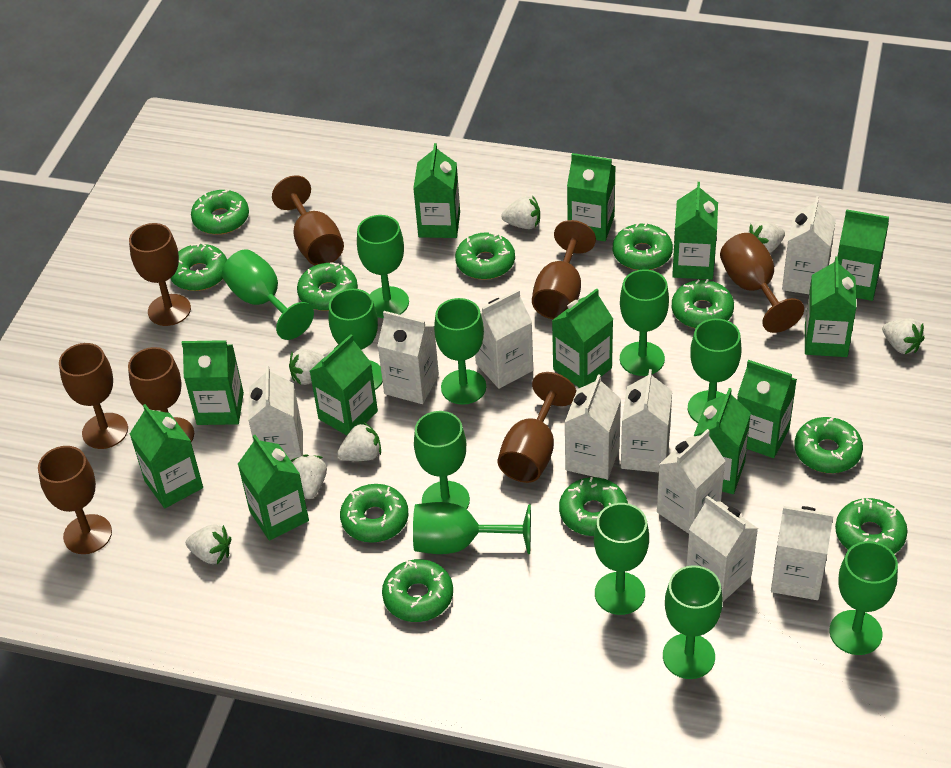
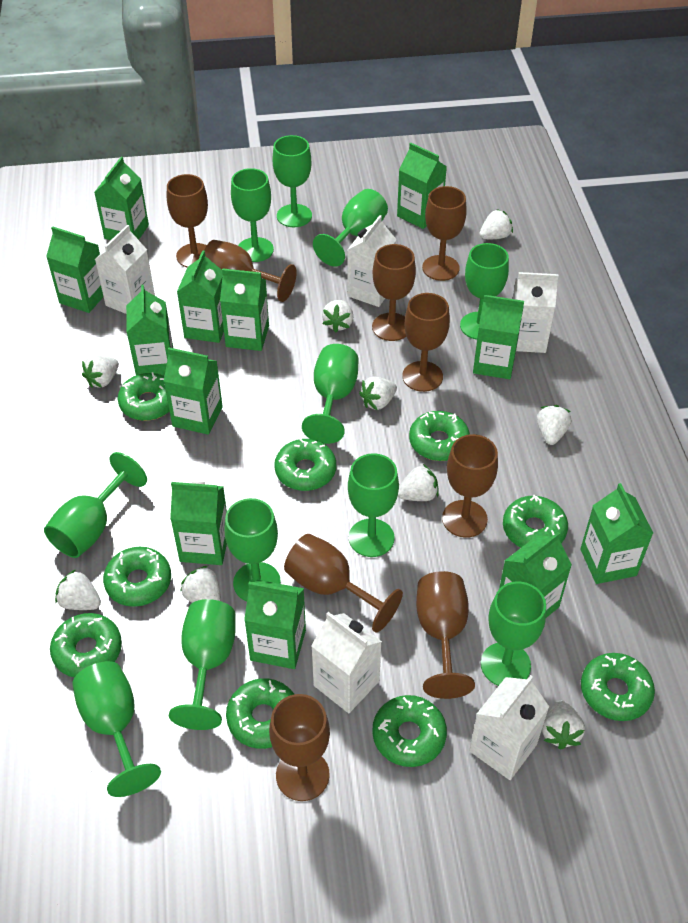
brown goblet: 8 -> 9
green donut: 11 -> 9
white carton: 9 -> 5
white strawberry: 7 -> 9

